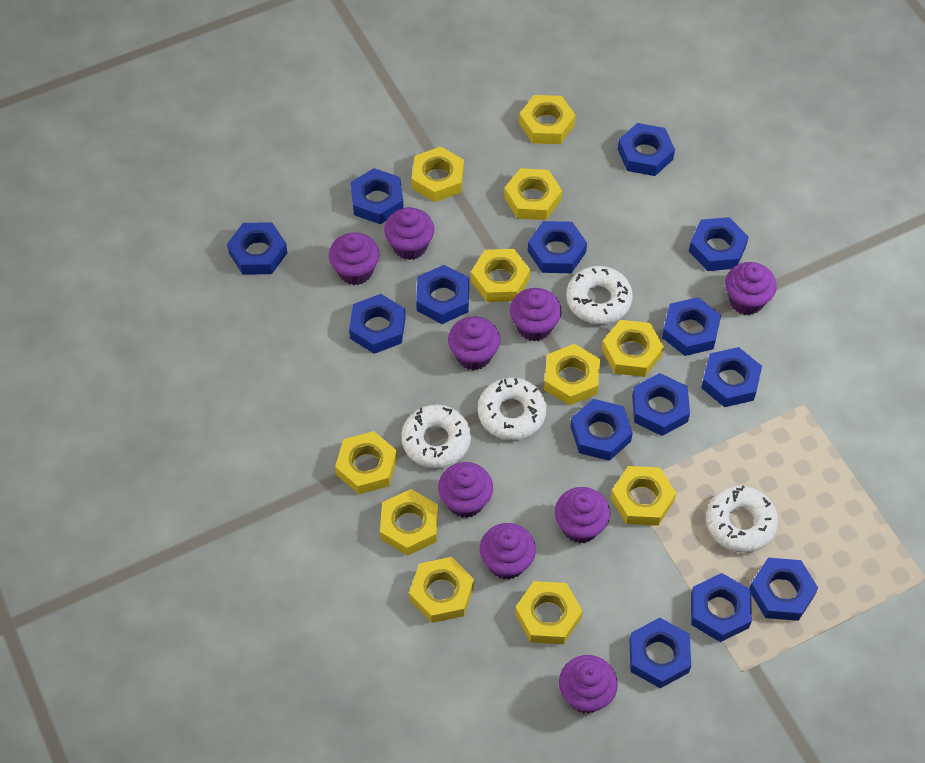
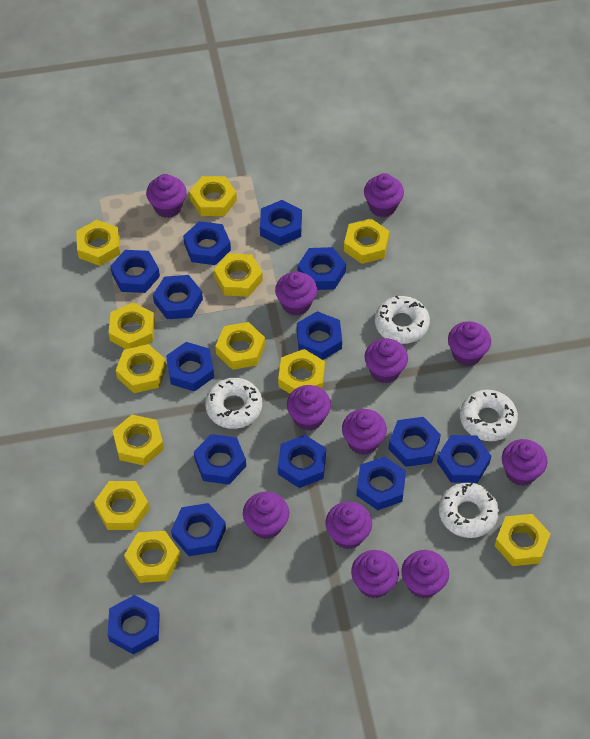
purple cupcake: 9 -> 12
yellow nut: 11 -> 12

